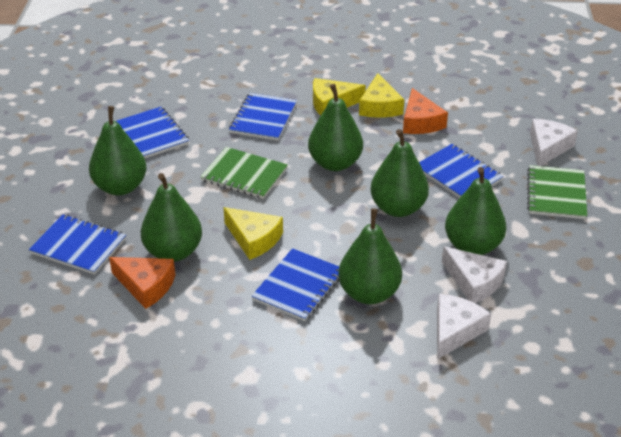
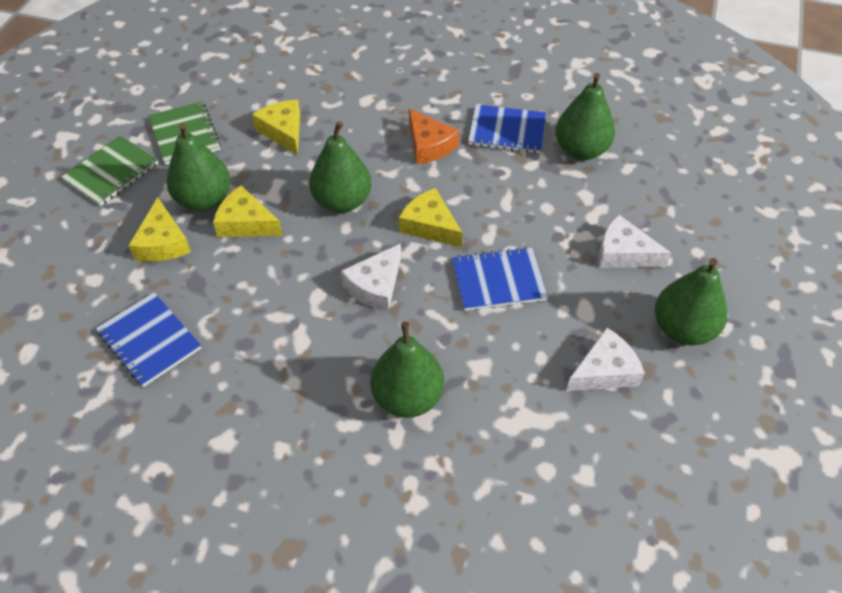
blue notebook: 5 -> 3
green pear: 6 -> 5
orange cheese: 2 -> 1
yellow cheese: 3 -> 4

